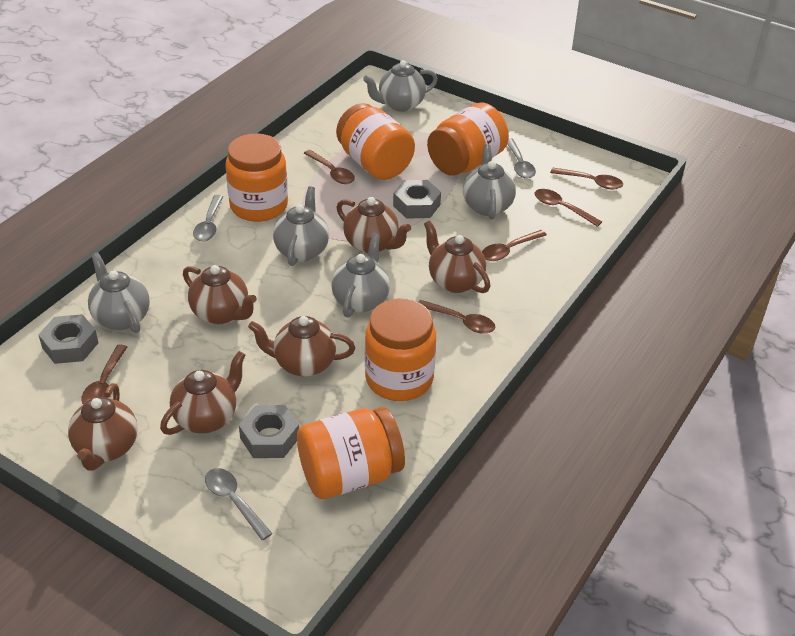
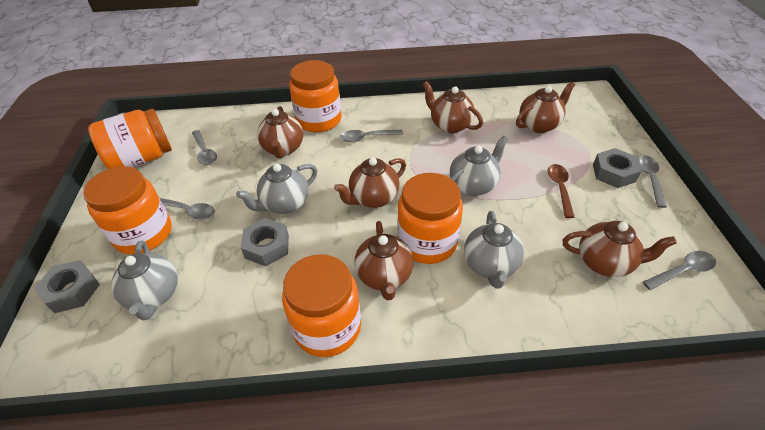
brown spoon: 6 -> 1
grey spoon: 3 -> 5
grey teapot: 5 -> 4

